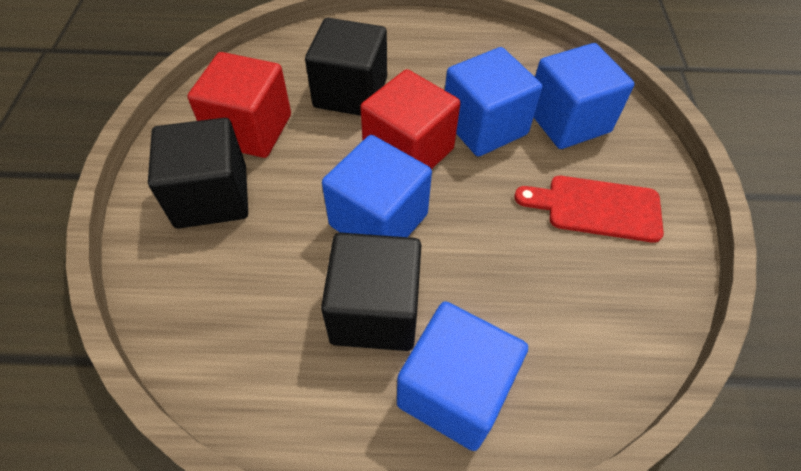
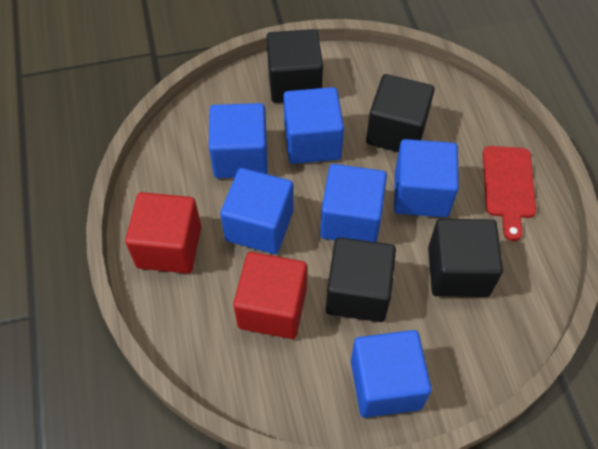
black cube: 3 -> 4
blue cube: 4 -> 6

